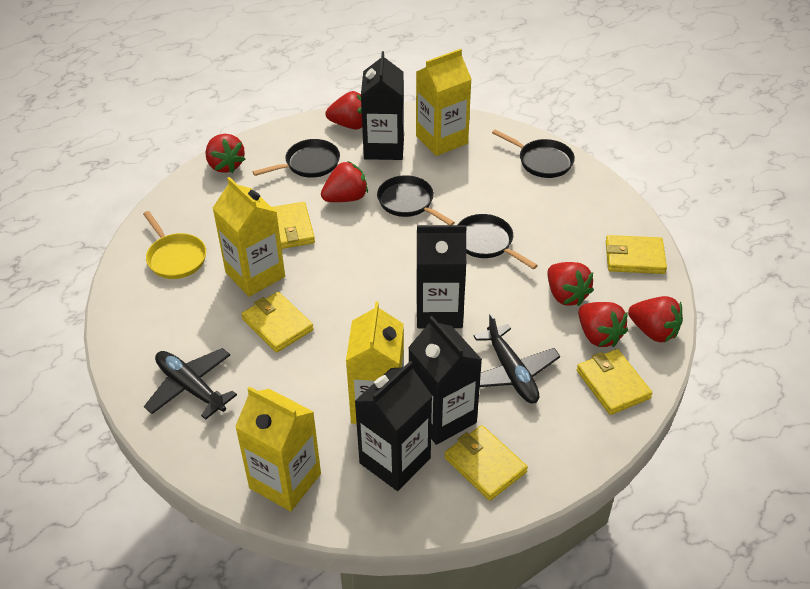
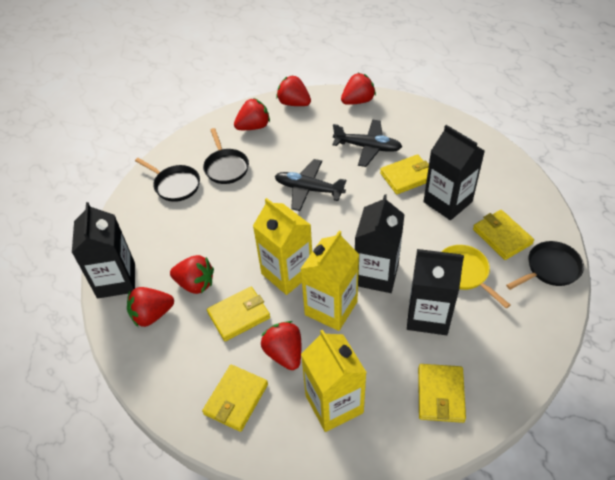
black pan: 4 -> 3
yellow carton: 4 -> 3

